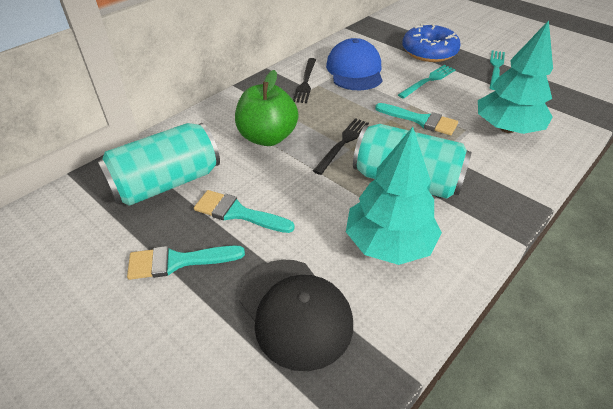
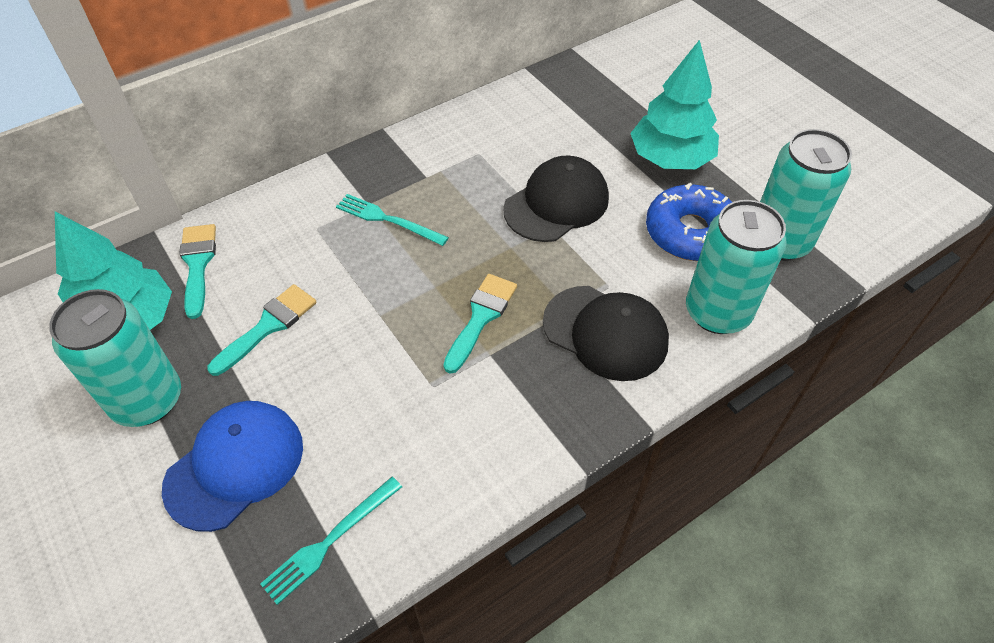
black cap: 1 -> 2
black fork: 2 -> 0
green apple: 1 -> 0
turquoise can: 2 -> 3

